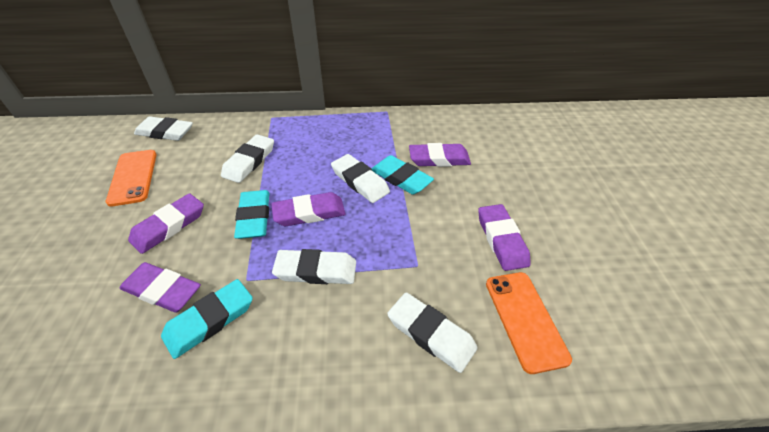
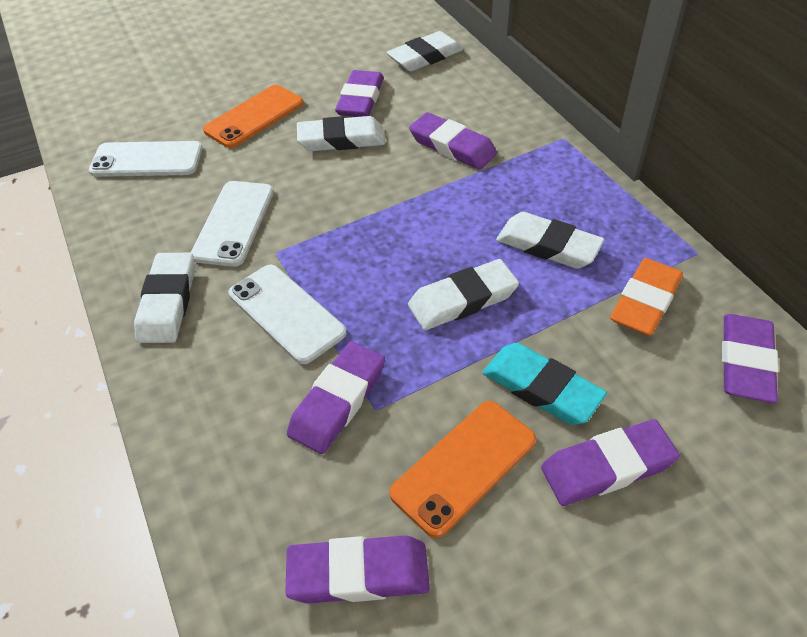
orange eraser: 0 -> 1
purple eraser: 5 -> 6
turquoise eraser: 3 -> 1
white phone: 0 -> 3

